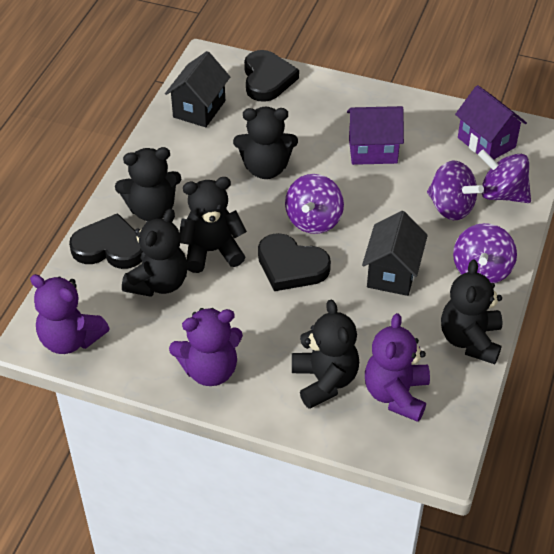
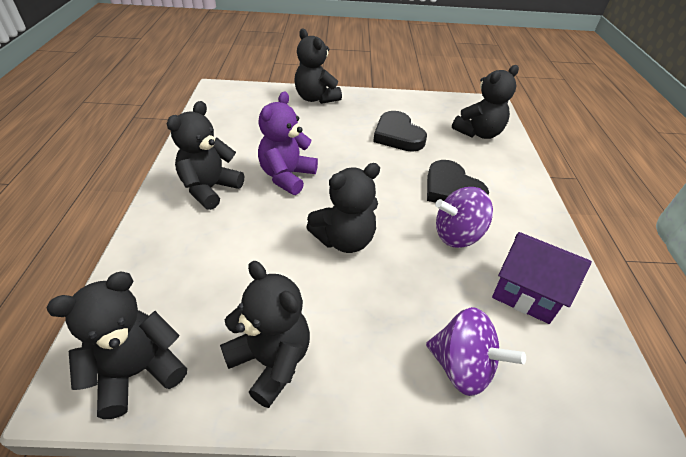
black heart: 3 -> 2
black house: 2 -> 0
purple house: 2 -> 1
purple spinning top: 4 -> 2
purple teddy bear: 3 -> 1

